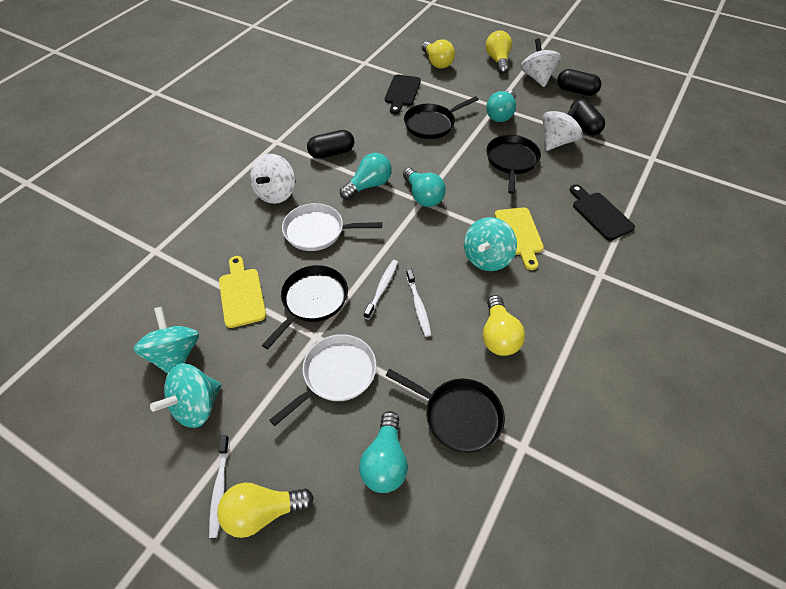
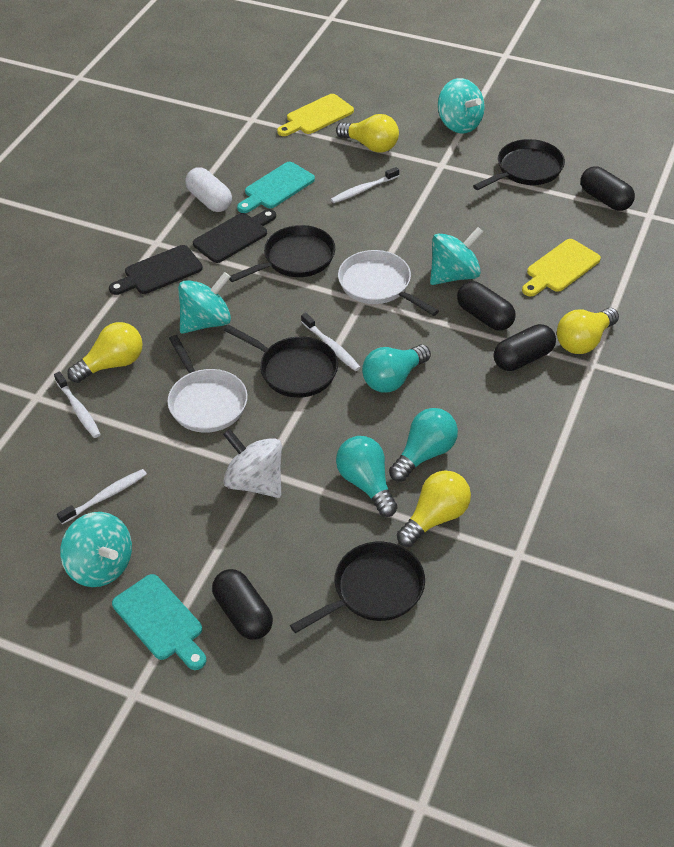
black capsule: 3 -> 4
turquoise cutting board: 0 -> 2
turquoise light bulb: 4 -> 3
turquoise spinning top: 3 -> 4
white capsule: 0 -> 1
white spinning top: 3 -> 1
white toothbrush: 3 -> 4

